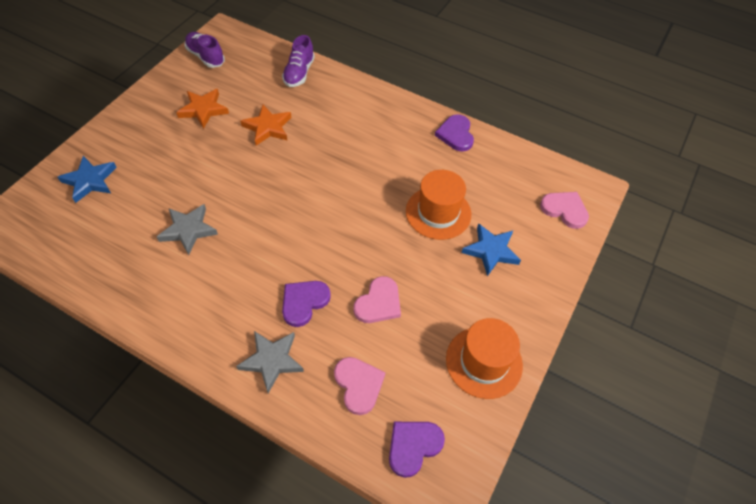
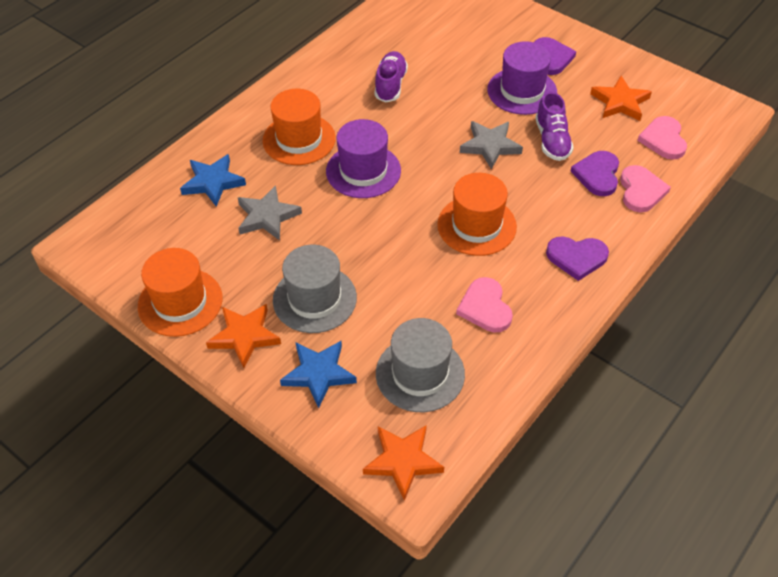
grey hat: 0 -> 2
orange hat: 2 -> 3
orange star: 2 -> 3
purple hat: 0 -> 2

